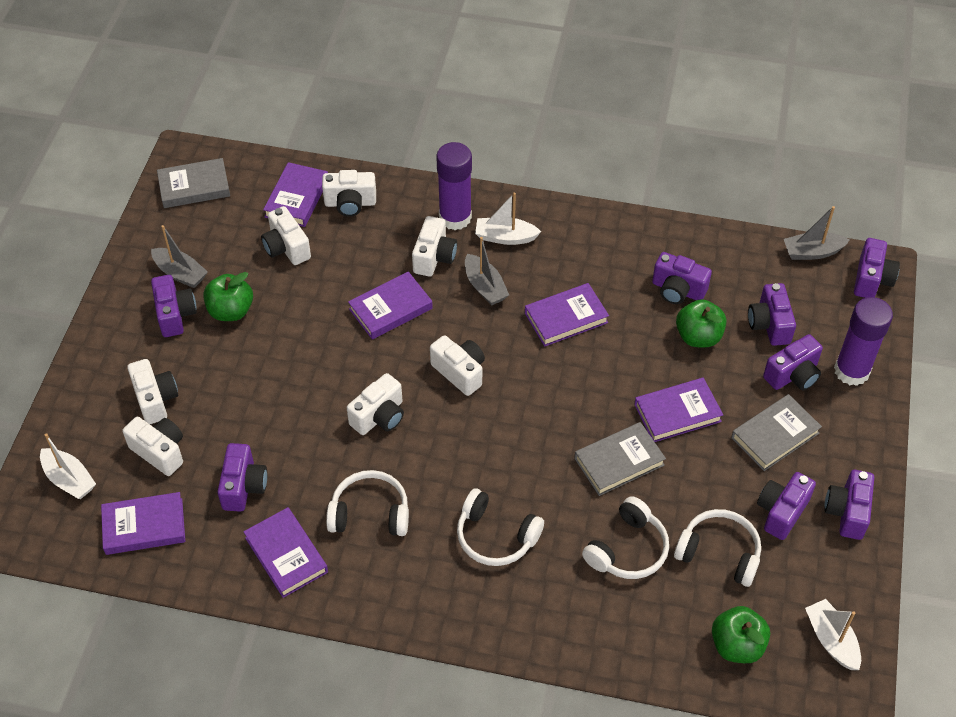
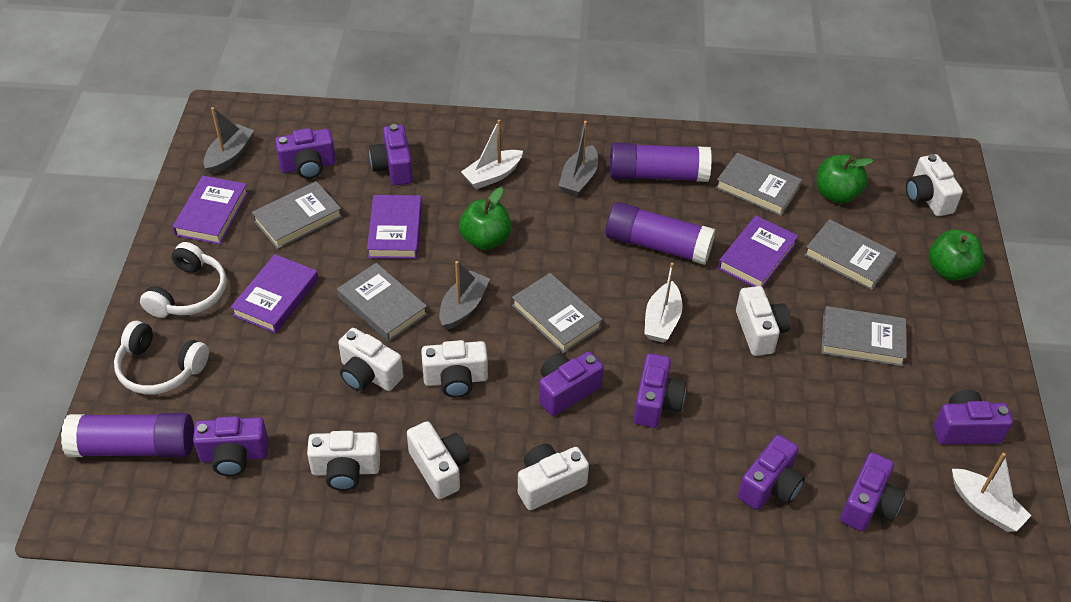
grey book: 3 -> 6
purple book: 6 -> 4
purple glue stick: 2 -> 3
white headphones: 4 -> 2

